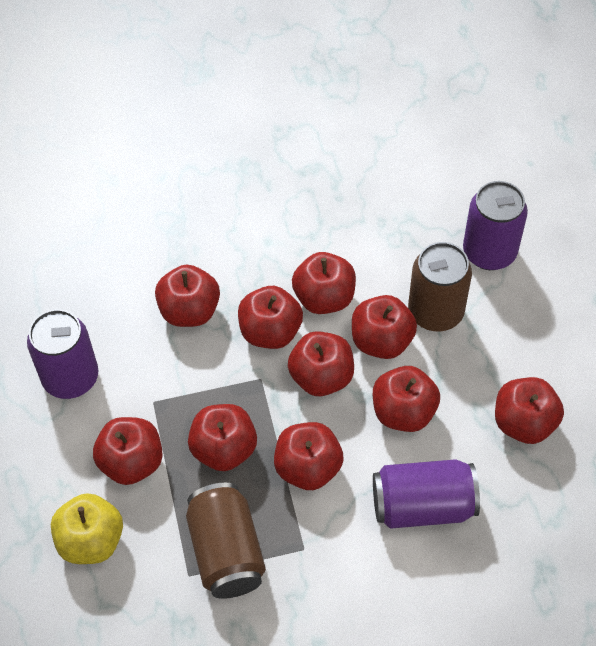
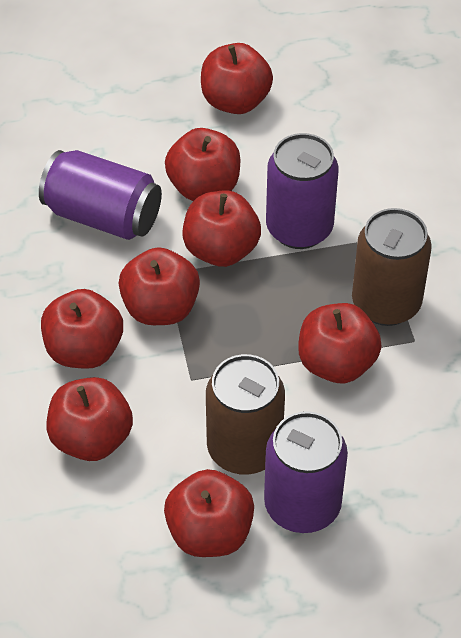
red apple: 10 -> 8
yellow apple: 1 -> 0

